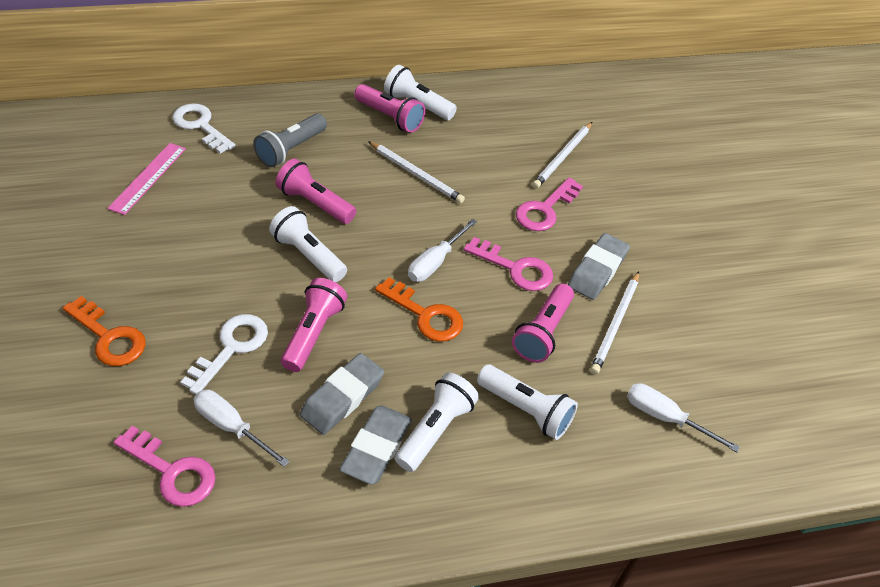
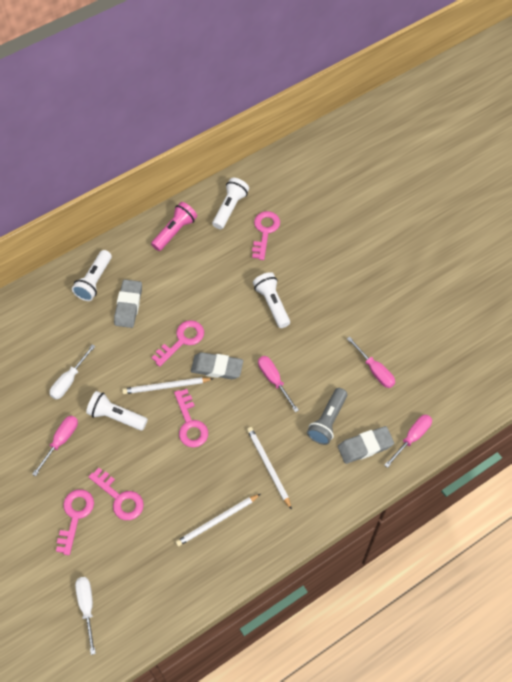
orange key: 2 -> 0
pink flashlight: 4 -> 1
pink key: 3 -> 5
pink ruler: 1 -> 0
pink screwdriver: 0 -> 4
white key: 2 -> 0
white screwdriver: 3 -> 2

